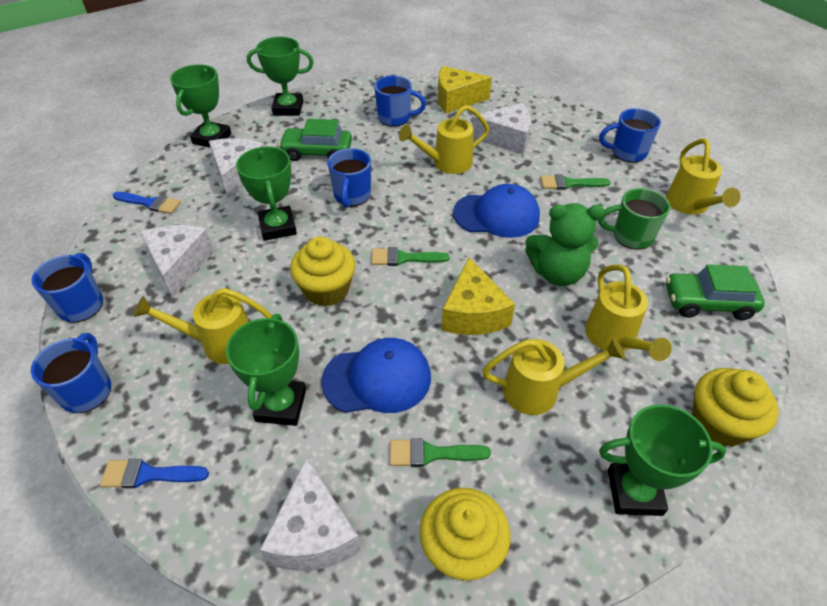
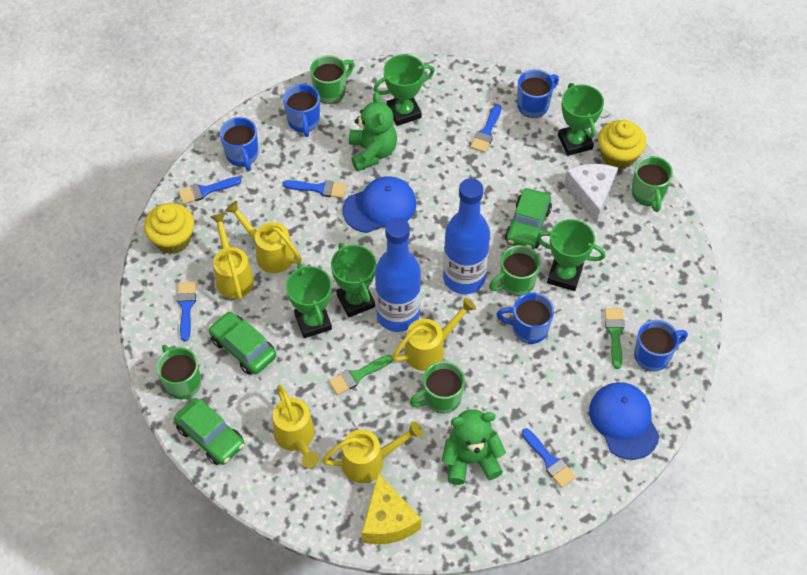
blue bottle: 0 -> 2
blue brush: 2 -> 5
green brush: 3 -> 2
green car: 2 -> 3
green mug: 1 -> 5
green teddy bear: 1 -> 2
white cheese: 4 -> 1
yellow cheese: 2 -> 1
yellow cupcake: 3 -> 2

